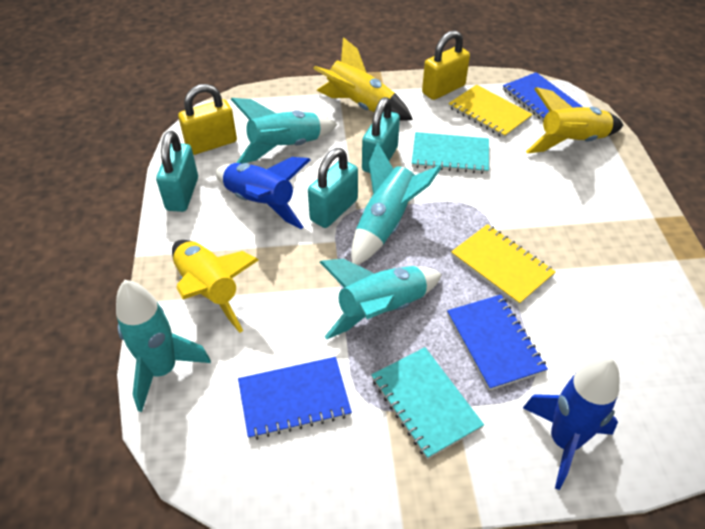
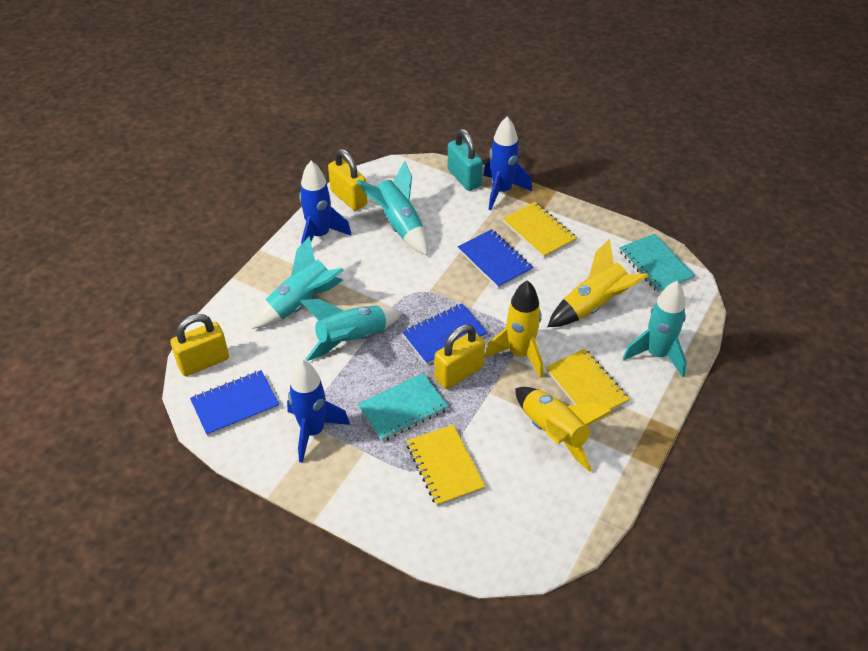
blue rocket: 2 -> 3
turquoise padlock: 3 -> 1
yellow notebook: 2 -> 3
yellow padlock: 2 -> 3

